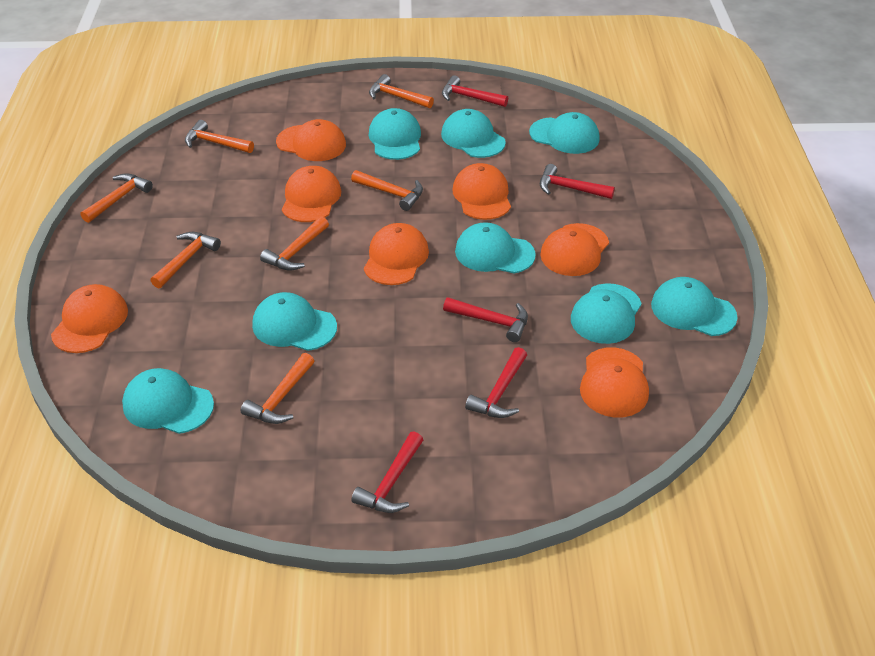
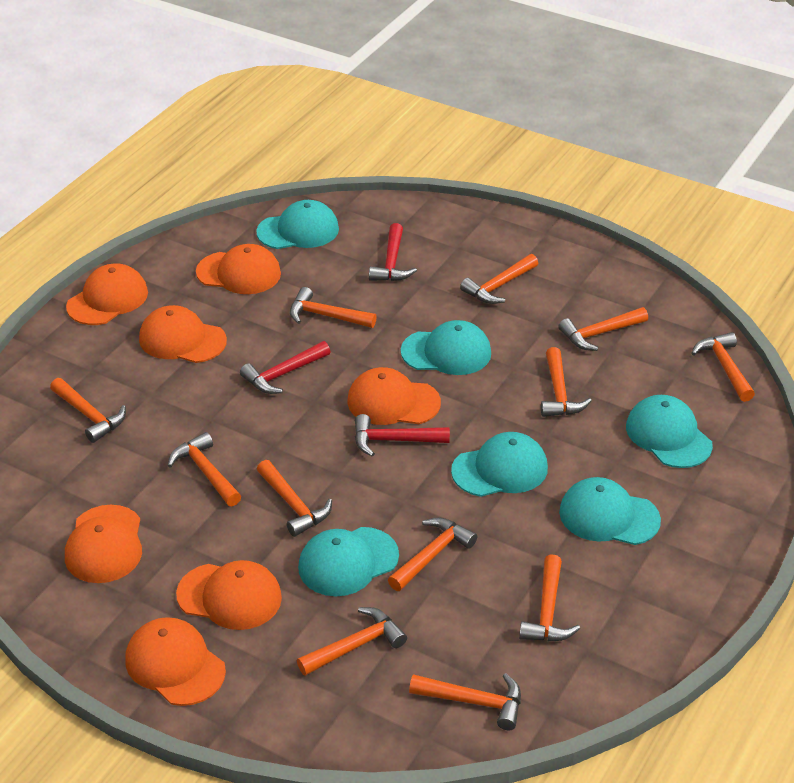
orange hammer: 7 -> 12
red hammer: 5 -> 3
turquoise cap: 8 -> 6

